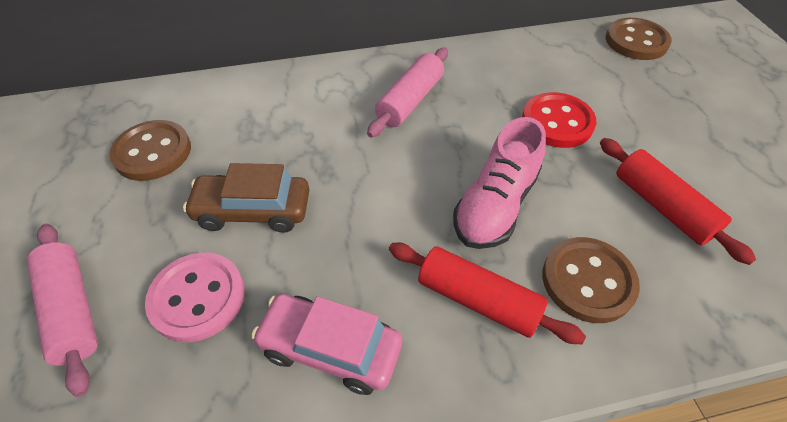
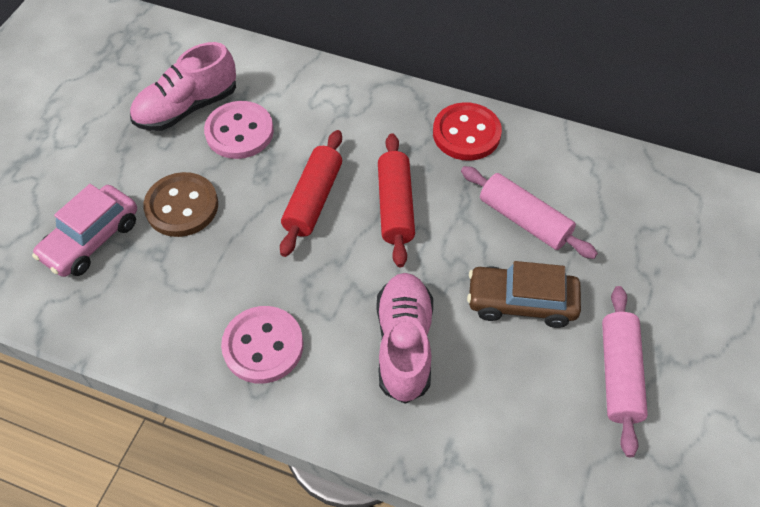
brown button: 3 -> 1
pink button: 1 -> 2
pink shoe: 1 -> 2

